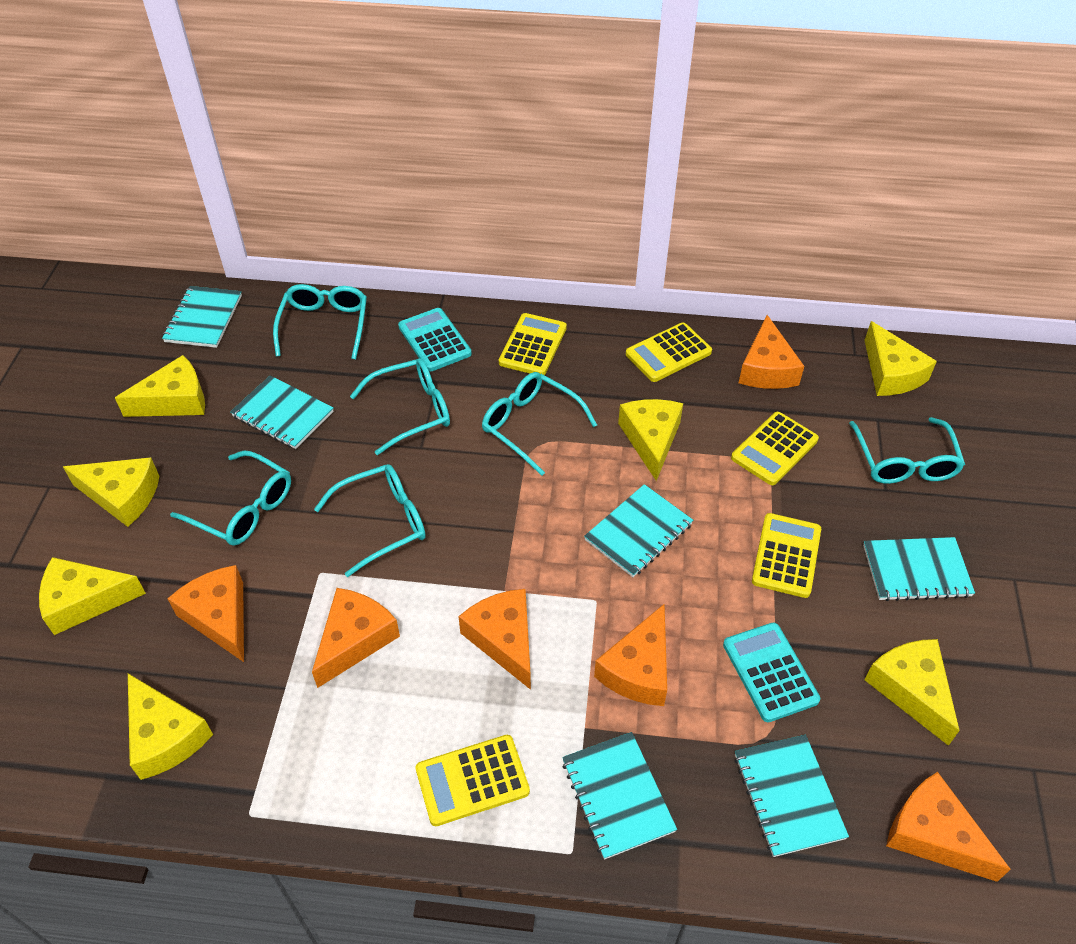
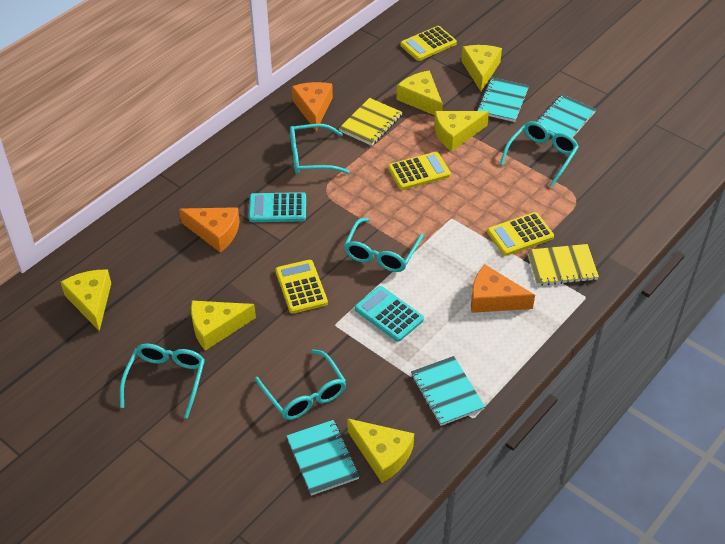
orange cheese: 6 -> 3
turquoise glasses: 6 -> 5
turquoise notebook: 6 -> 4
yellow calculator: 5 -> 4
yellow cheese: 7 -> 6
yellow notebook: 0 -> 2

